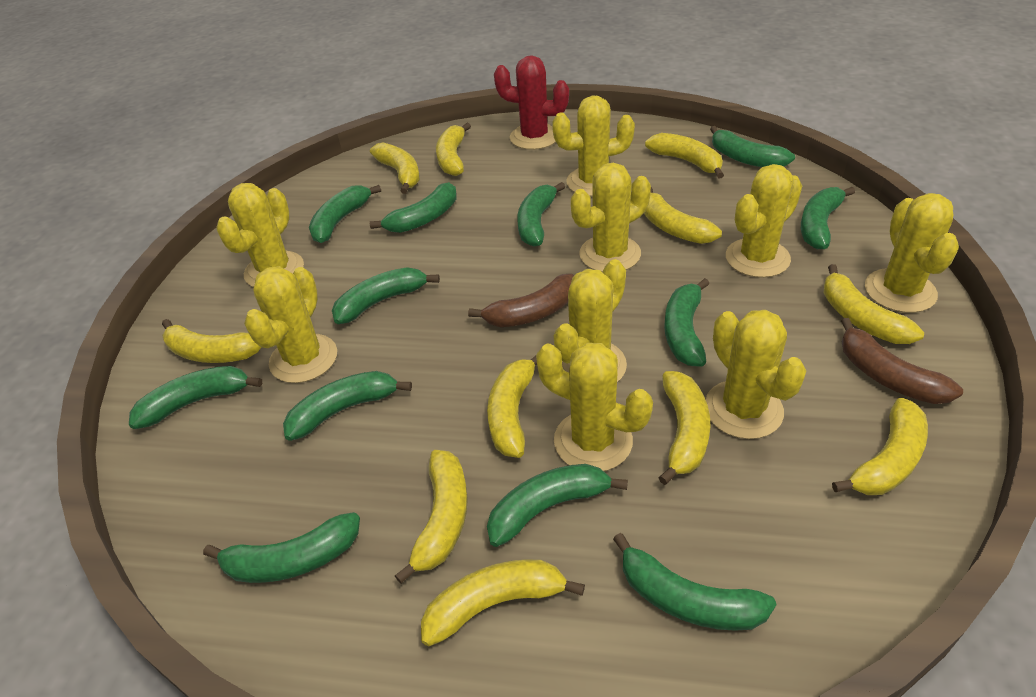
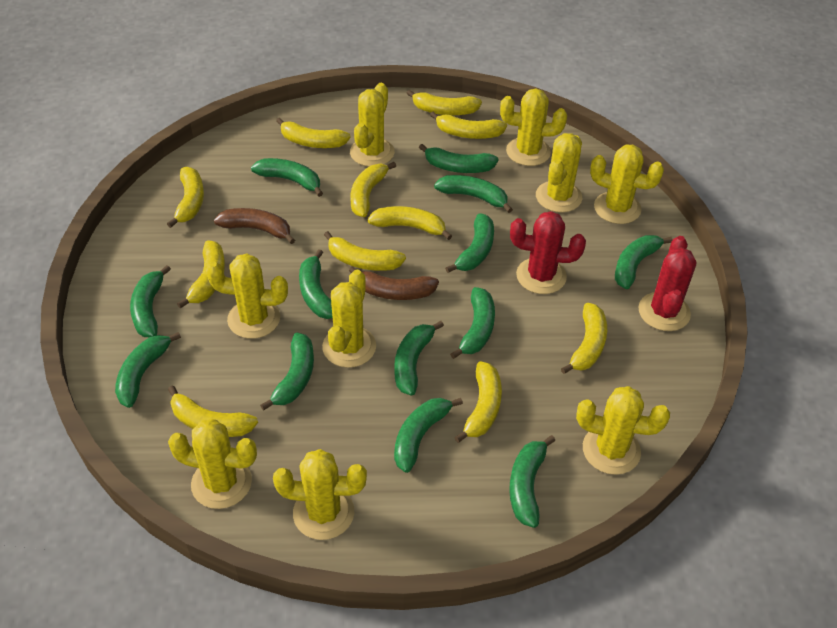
green banana: 12 -> 13
red cactus: 1 -> 2

